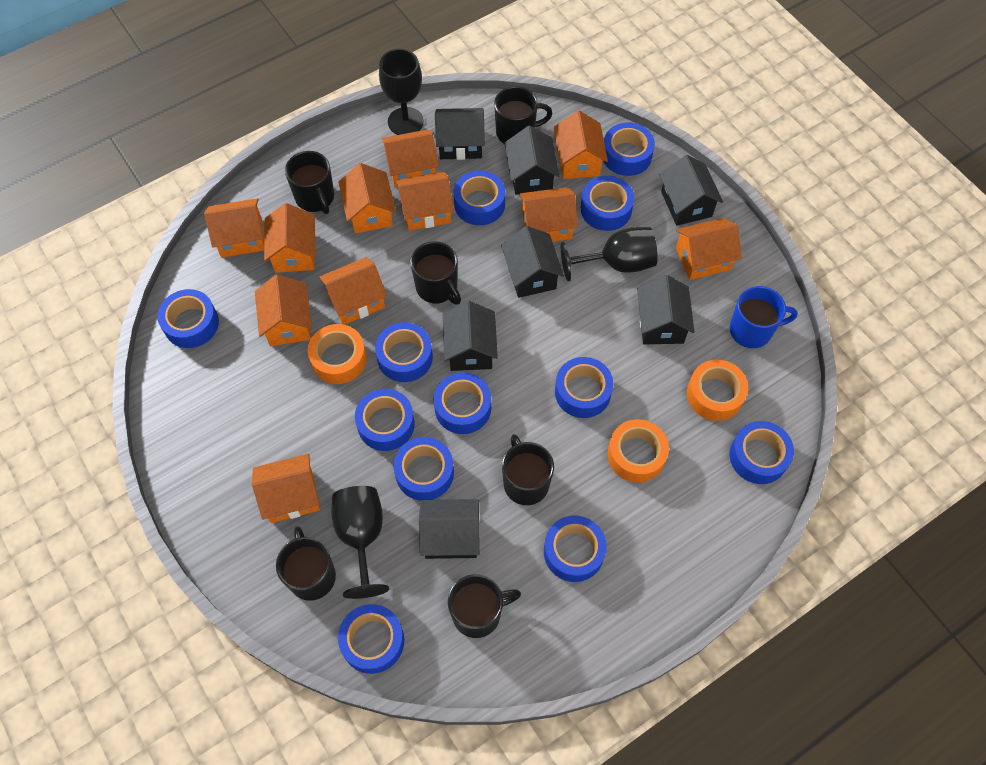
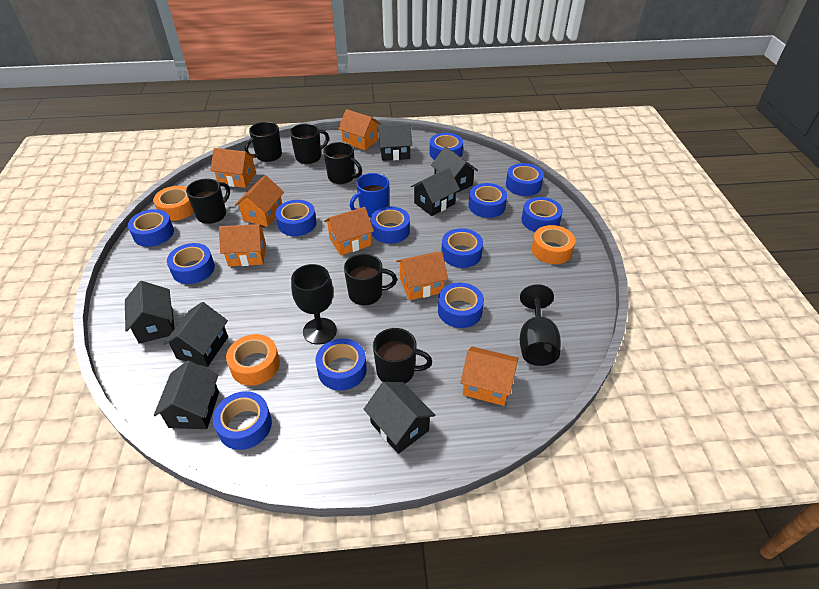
black goblet: 3 -> 2
orange house: 11 -> 7

